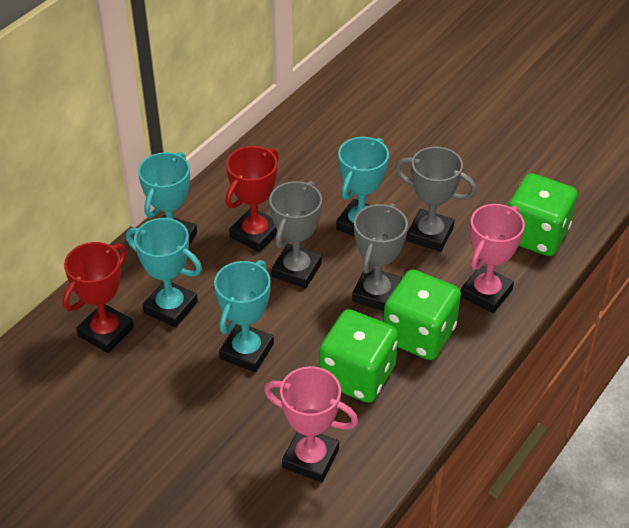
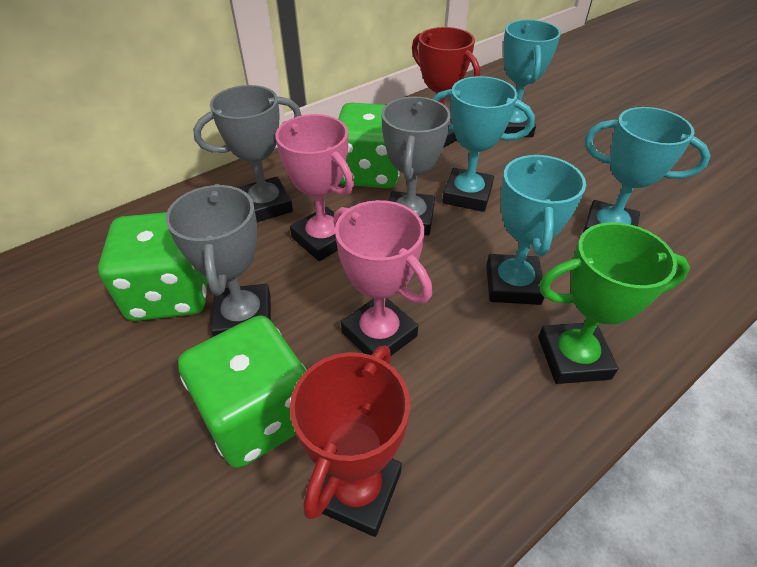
green trophy: 0 -> 1

